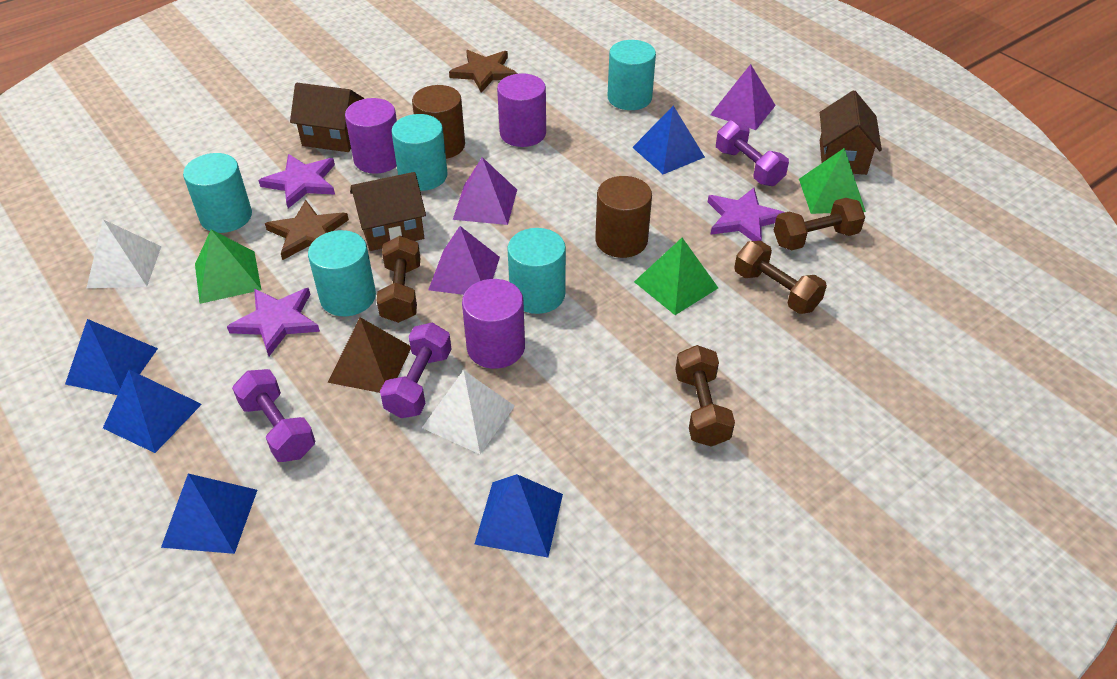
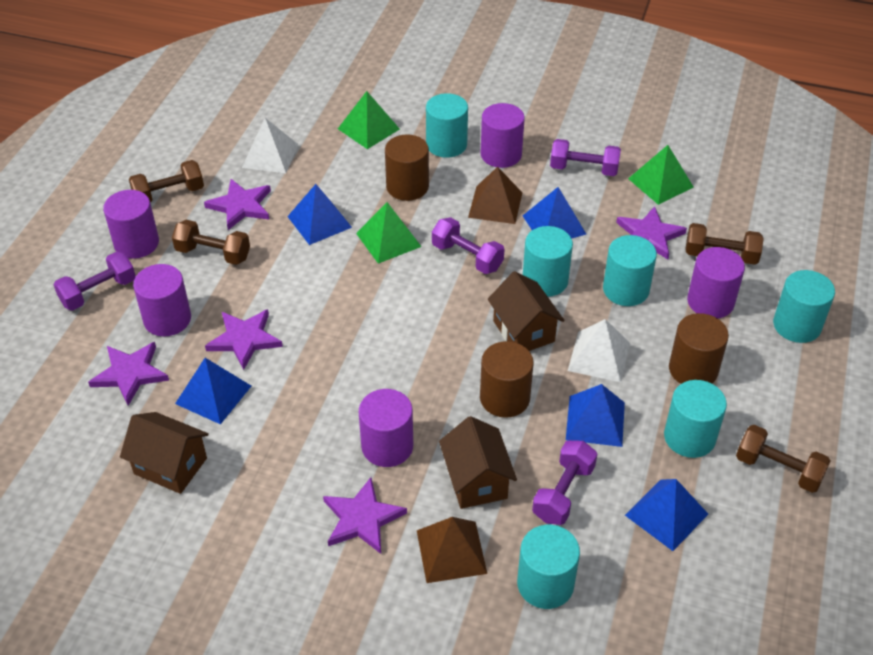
brown cylinder: 2 -> 3
brown pyramid: 1 -> 2
brown star: 2 -> 0
purple cylinder: 3 -> 5
purple dumbbell: 3 -> 4
purple pyramid: 3 -> 0
purple star: 3 -> 5
turquoise cylinder: 5 -> 6

